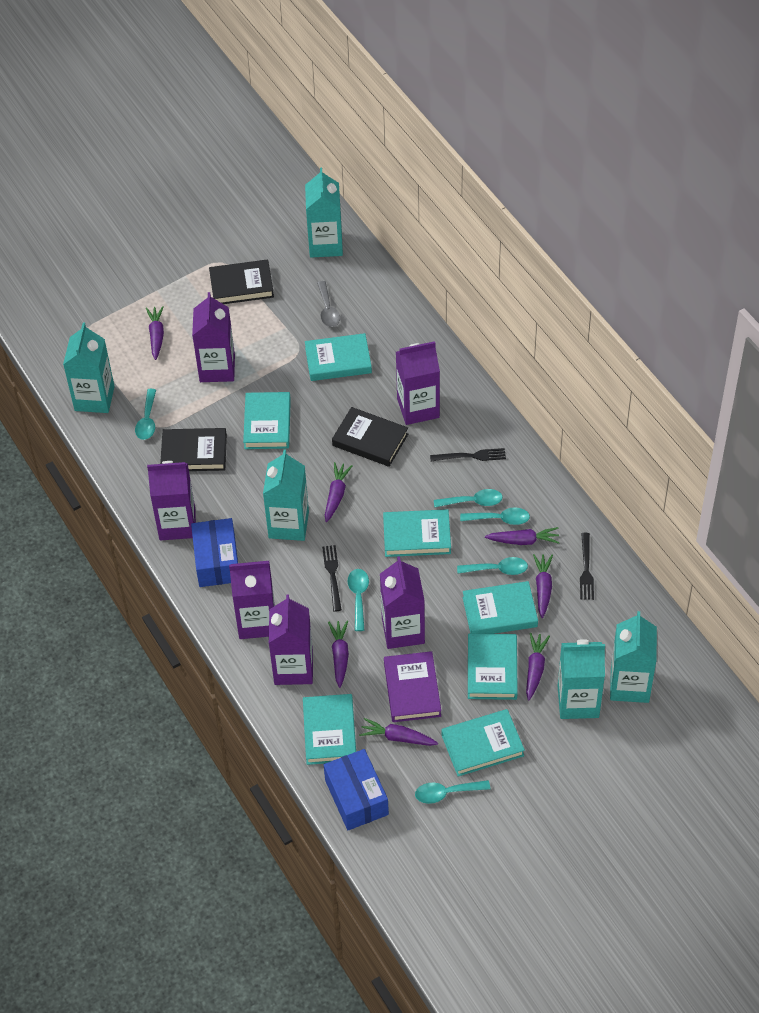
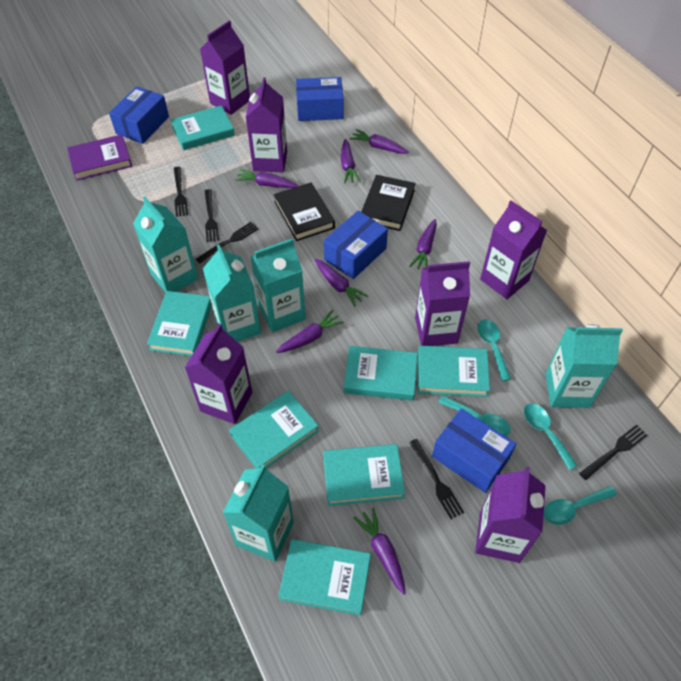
black book: 3 -> 2
black fork: 3 -> 5
blue box: 2 -> 4
grey spoon: 1 -> 0
turquoise spoon: 6 -> 4

